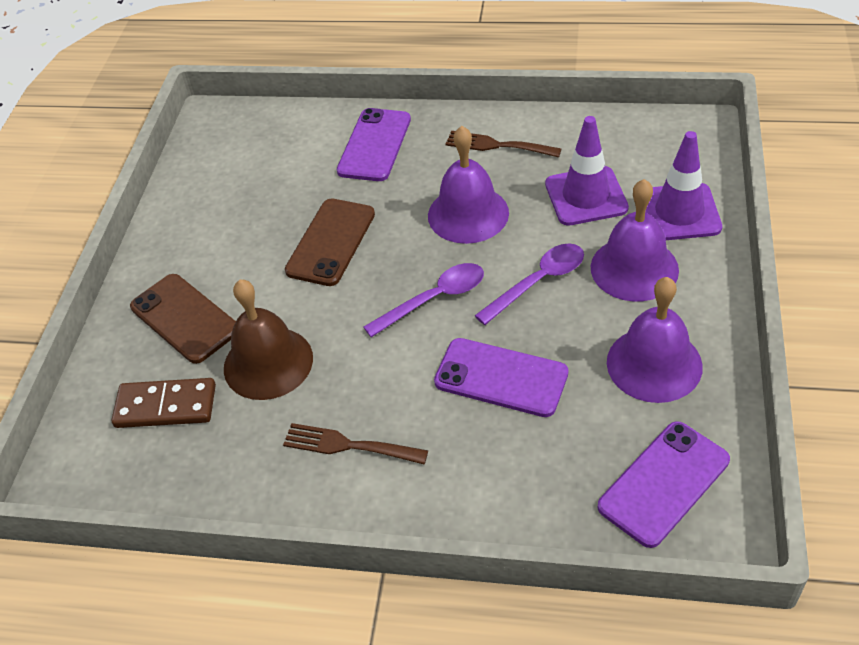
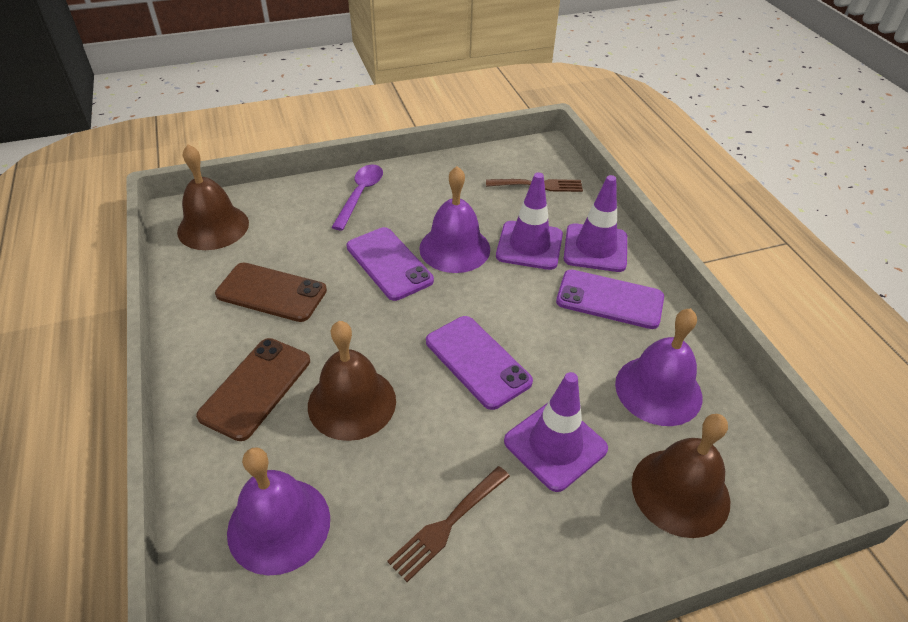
brown bell: 1 -> 3
brown domino: 1 -> 0
purple spoon: 2 -> 1
purple traffic cone: 2 -> 3

